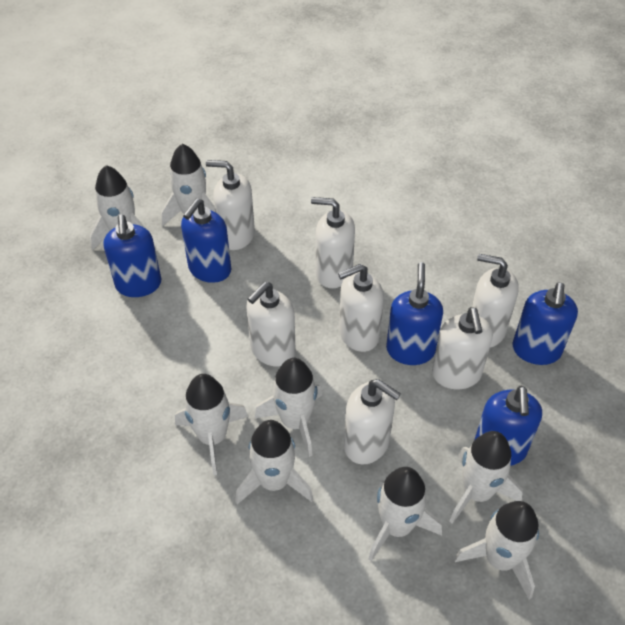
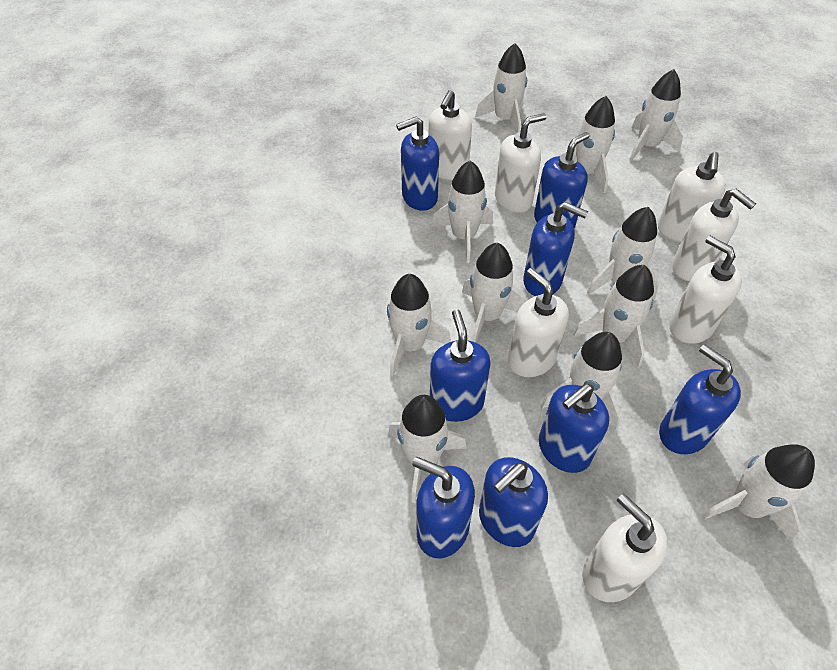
blue soap dispenser: 5 -> 8
white rocket: 8 -> 11

